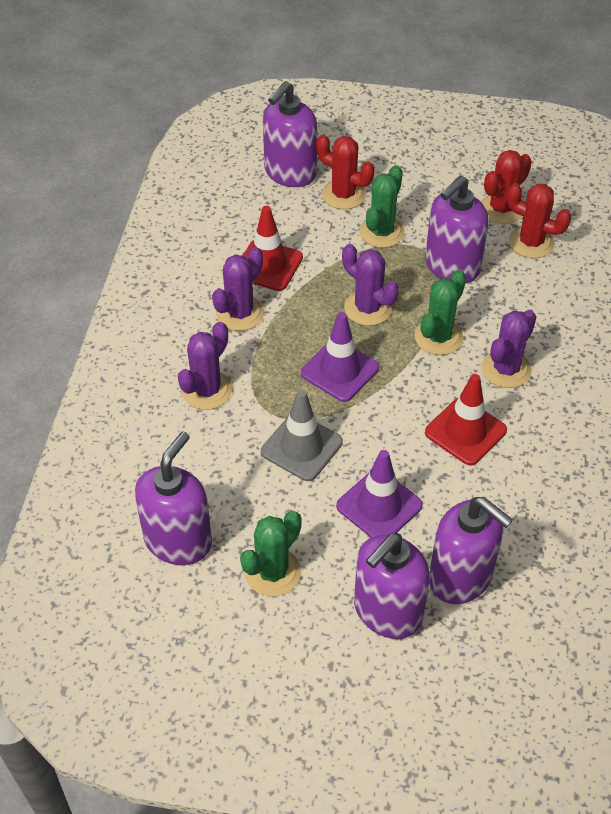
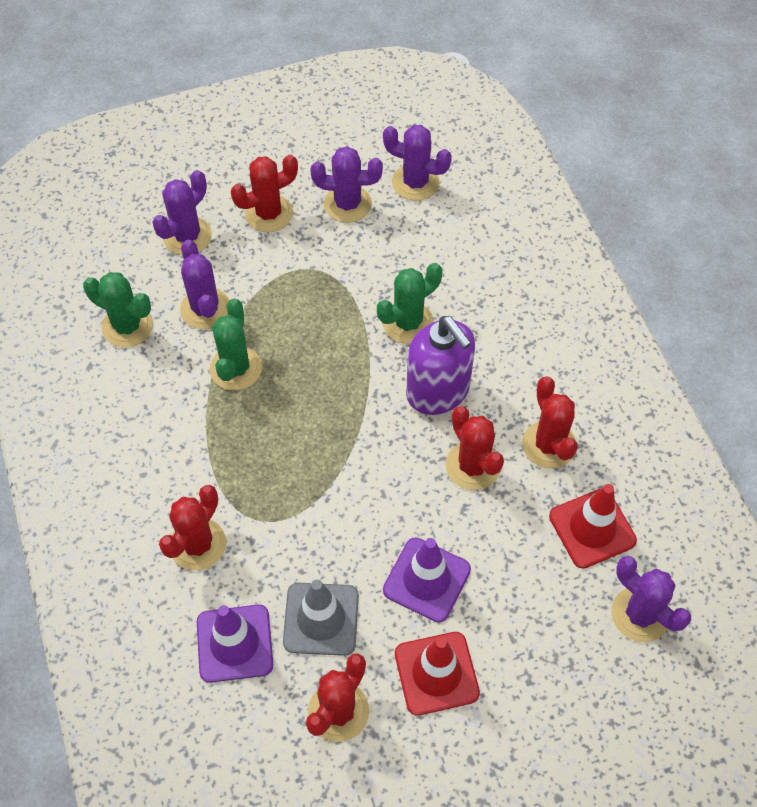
purple cactus: 4 -> 5
purple soap dispenser: 5 -> 1
red cactus: 3 -> 5

